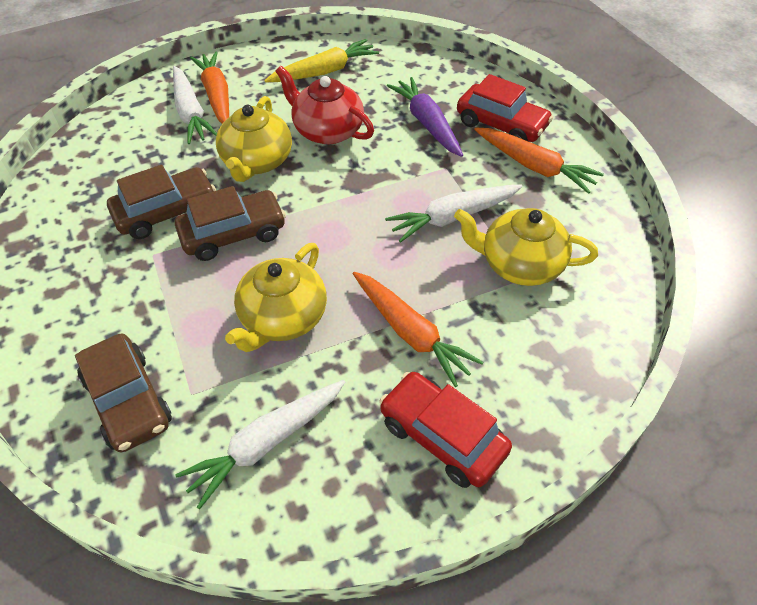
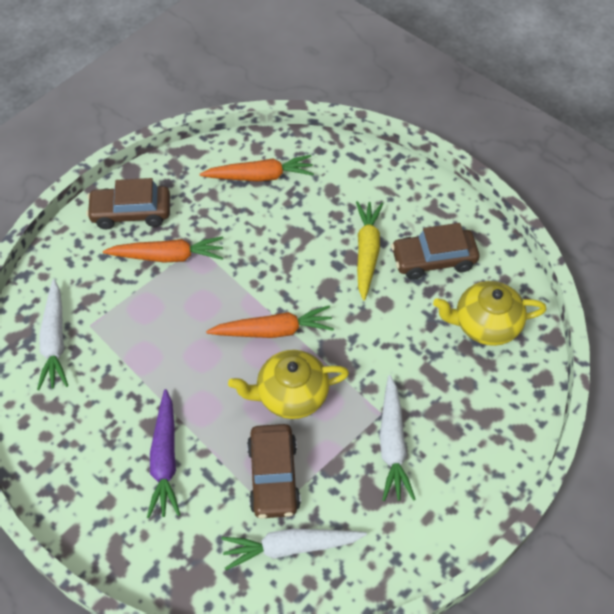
red car: 2 -> 0
red teapot: 1 -> 0
yellow teapot: 3 -> 2

